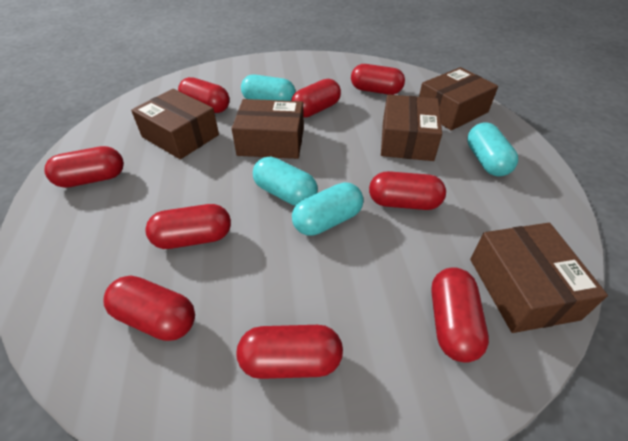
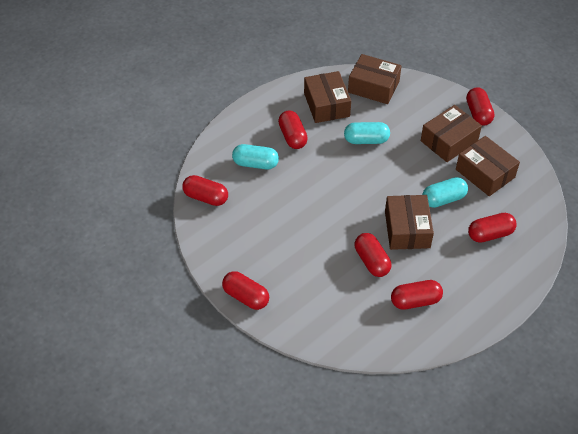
red capsule: 9 -> 7
turquoise capsule: 4 -> 3

